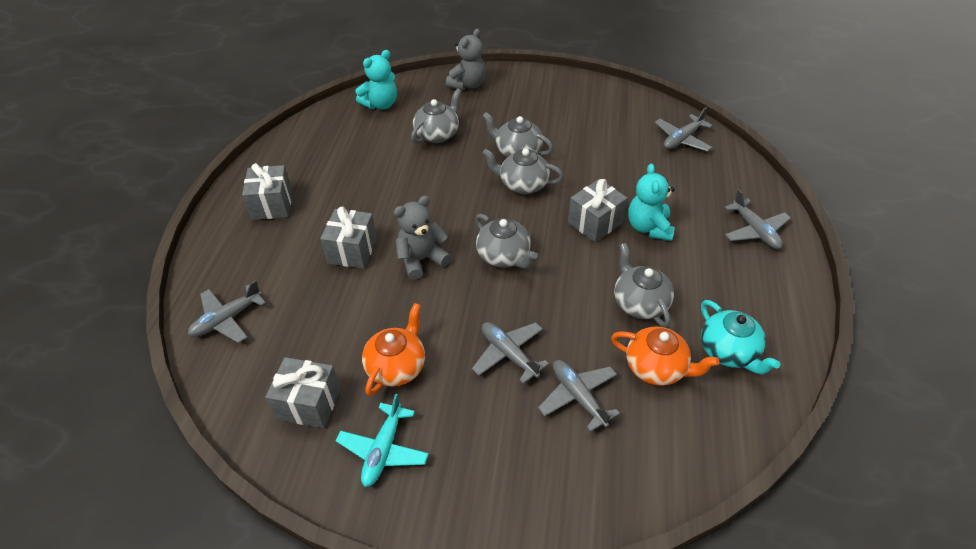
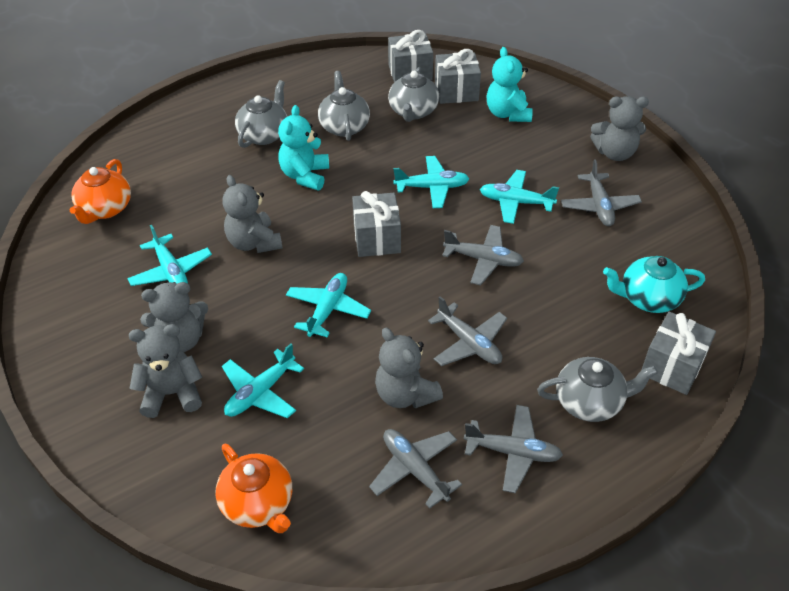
grey teapot: 5 -> 4
grey teddy bear: 2 -> 5
turquoise plane: 1 -> 5

